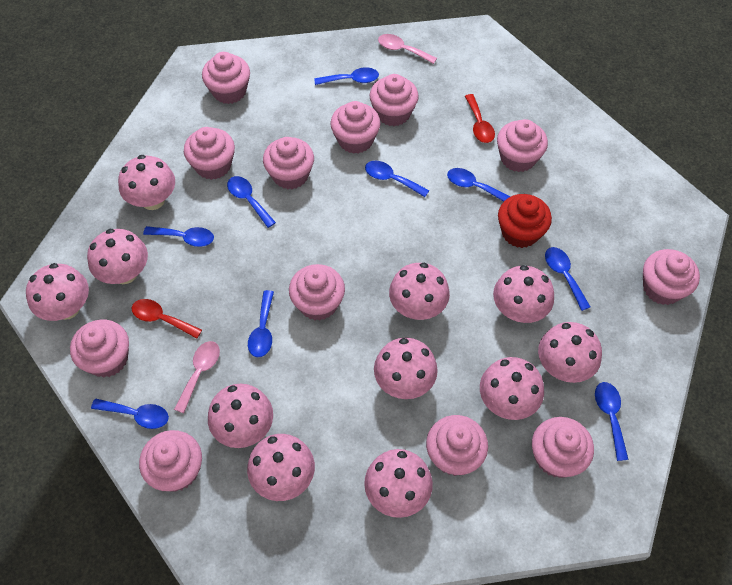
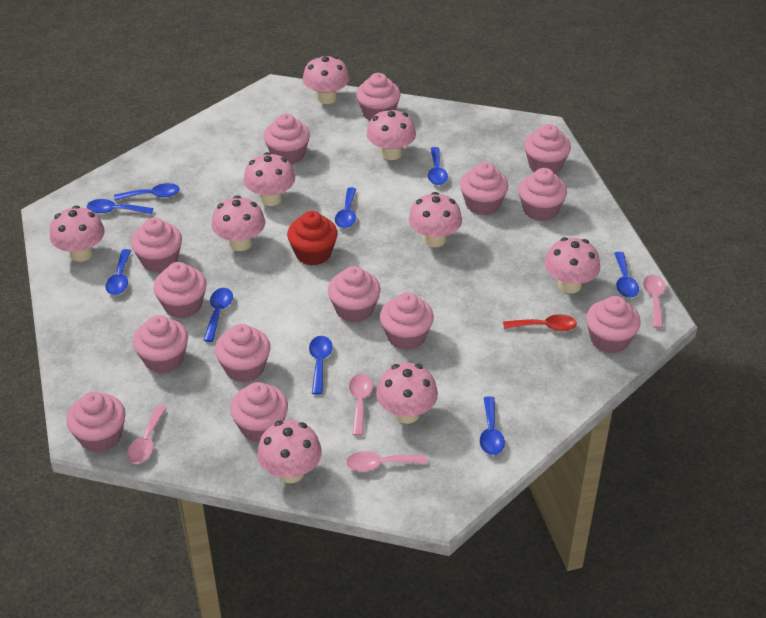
pink cupcake: 12 -> 14
pink mushroom: 11 -> 9
pink spoon: 2 -> 4
red spoon: 2 -> 1

